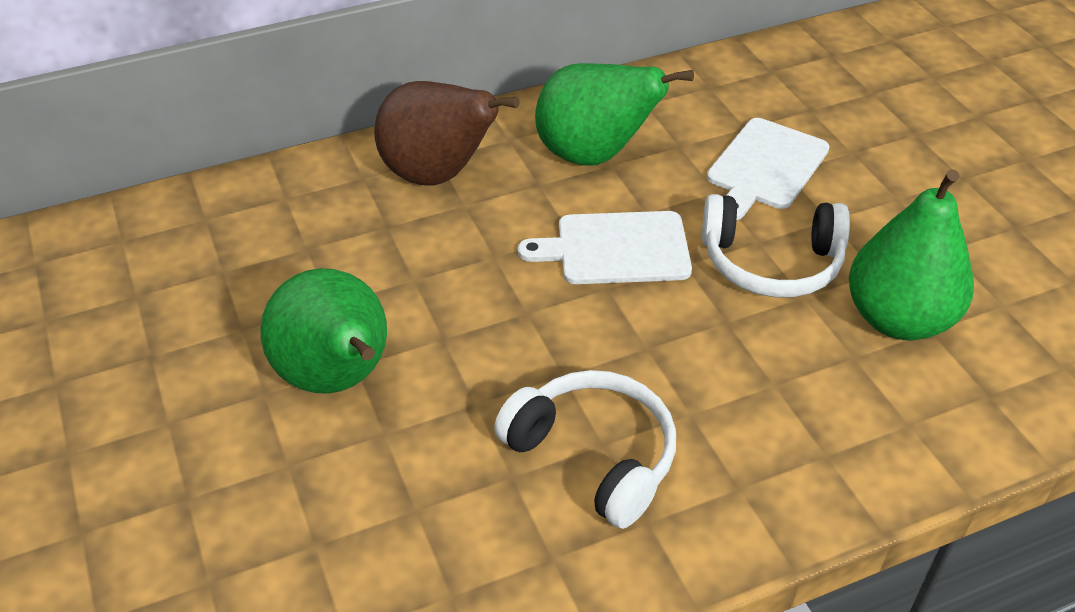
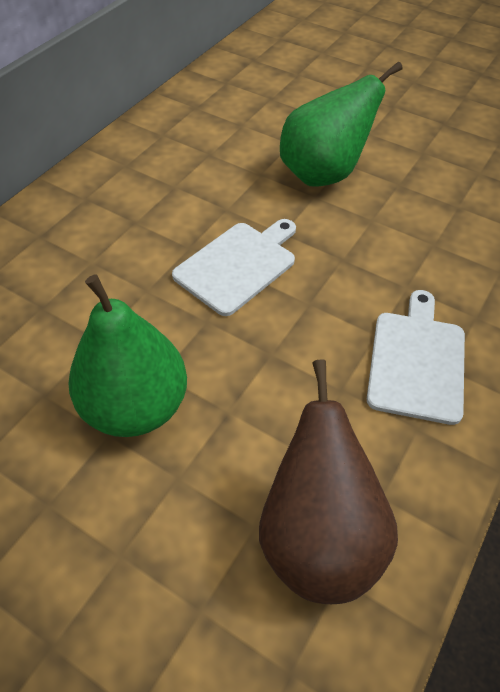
green pear: 3 -> 2
white headphones: 2 -> 0

